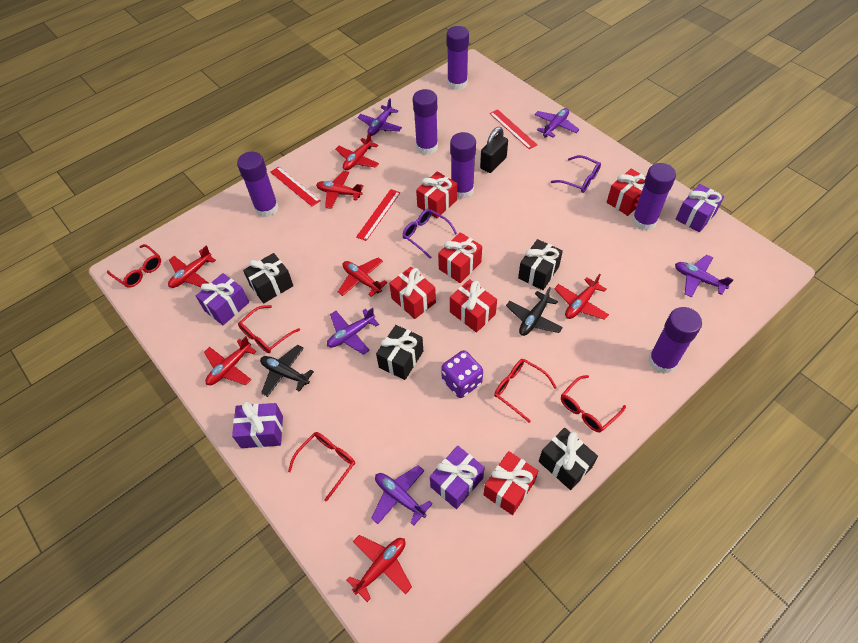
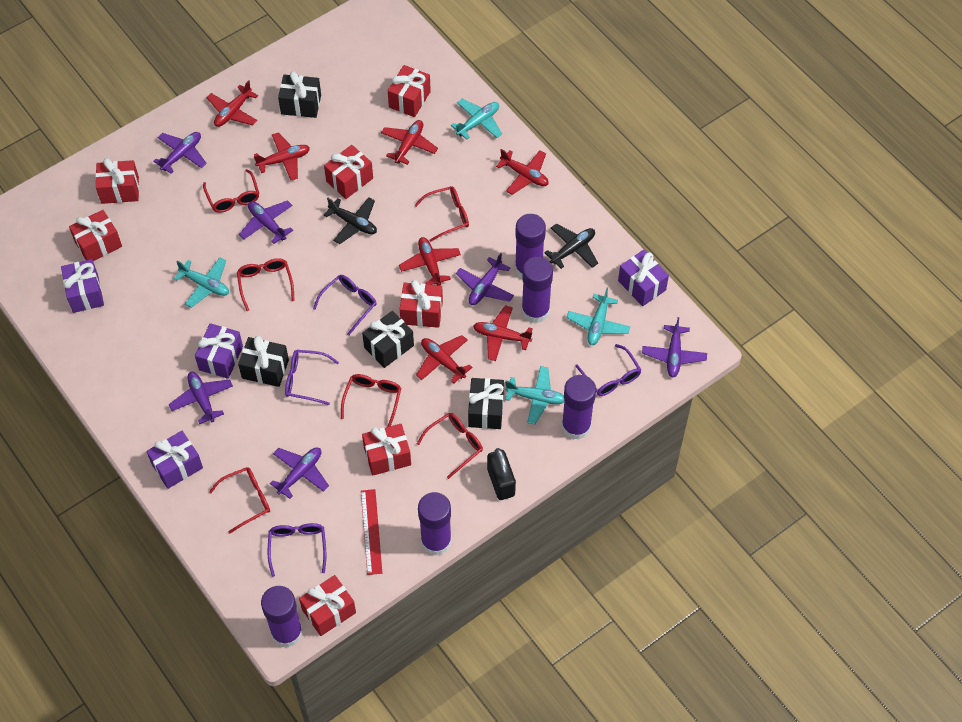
purple dice: 1 -> 0
purple glasses: 2 -> 4
purple glue stick: 6 -> 5
purple plane: 5 -> 6
red gift: 6 -> 7
red glasses: 5 -> 6
red ruler: 3 -> 1
turquoise plane: 0 -> 4

